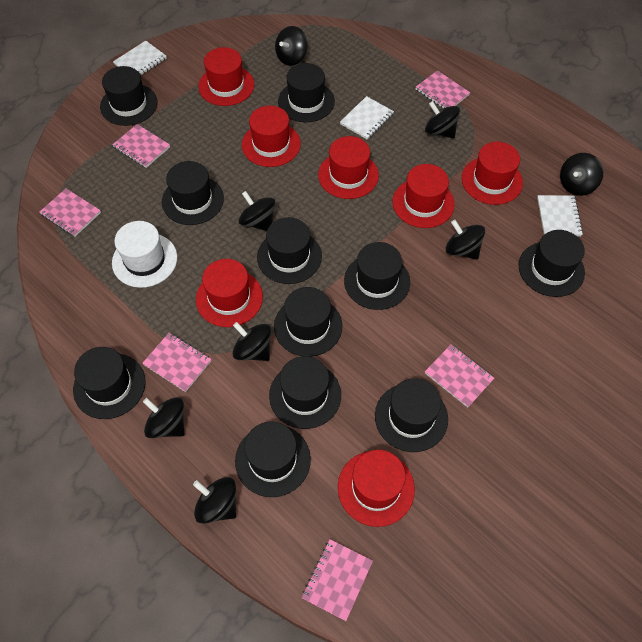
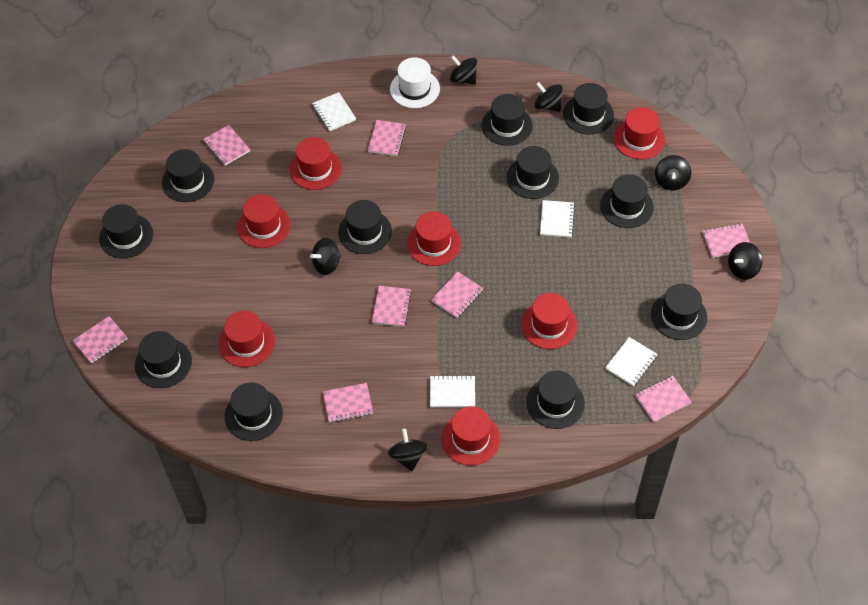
black spinning top: 8 -> 6
pink notebook: 6 -> 8
white notebook: 3 -> 4

